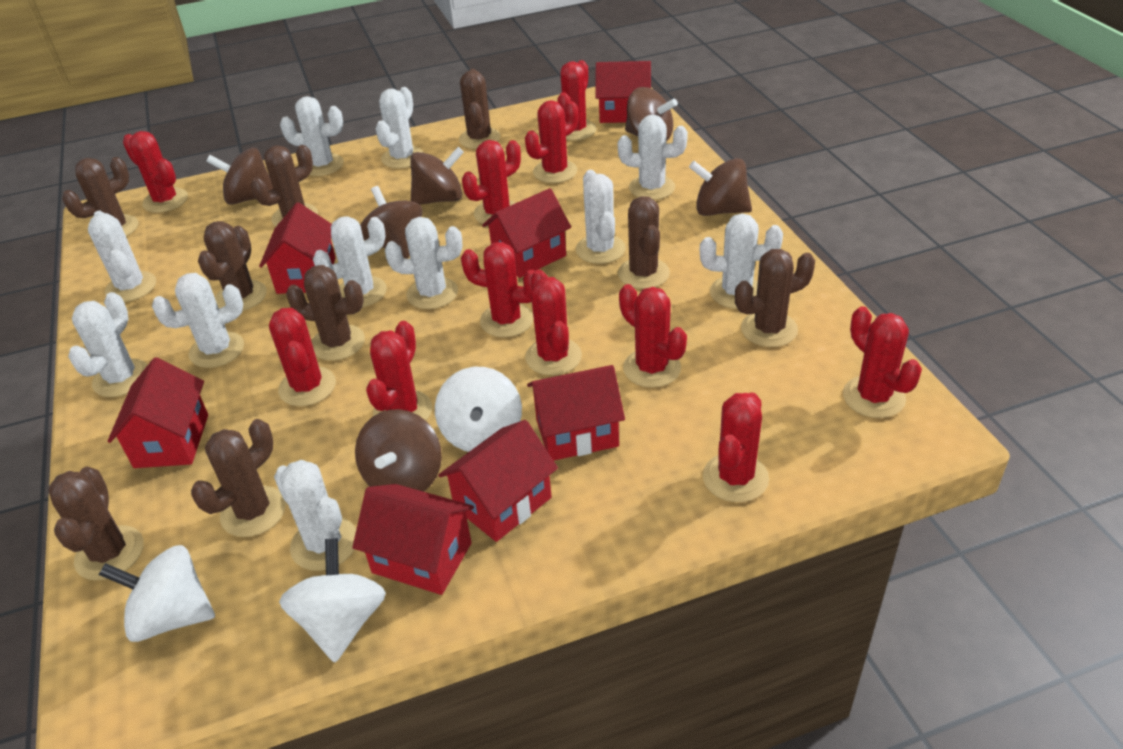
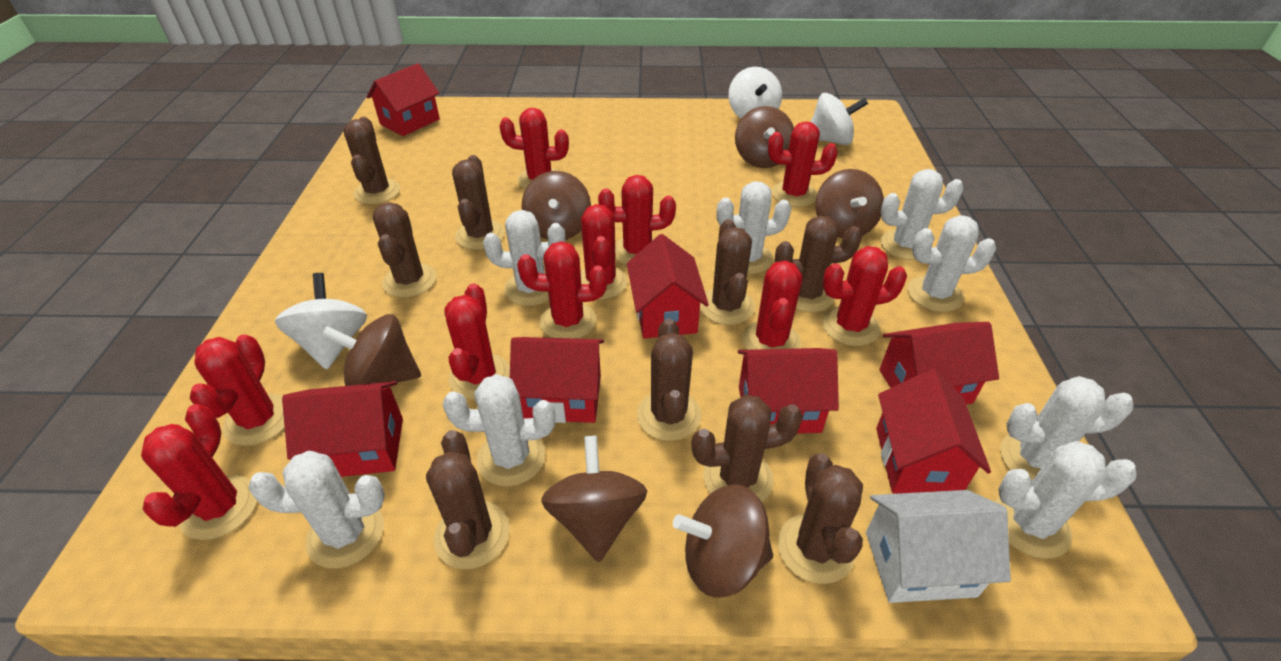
red cactus: 11 -> 10
white cactus: 11 -> 8
white house: 0 -> 1

